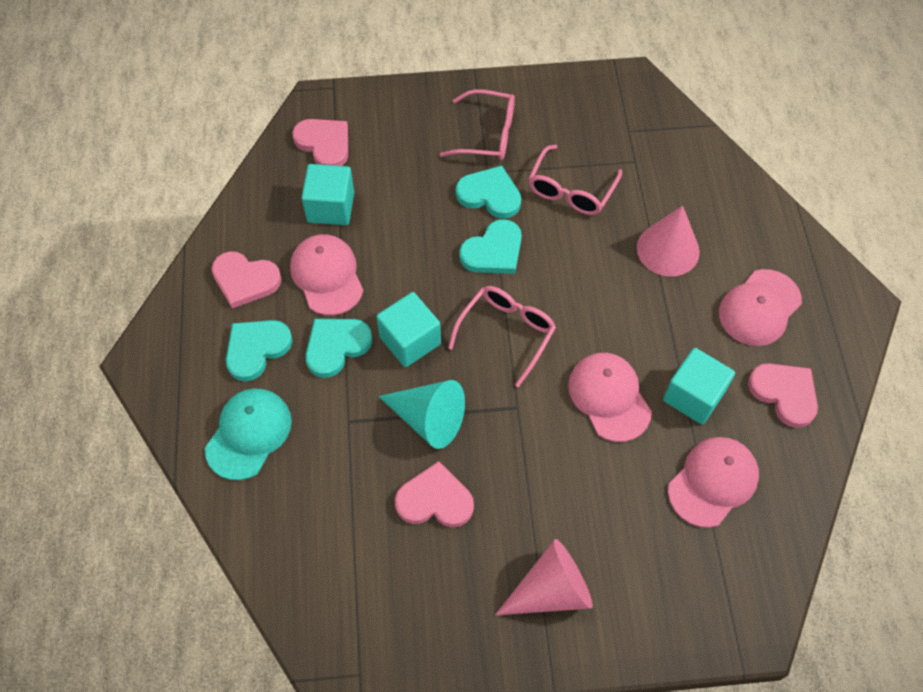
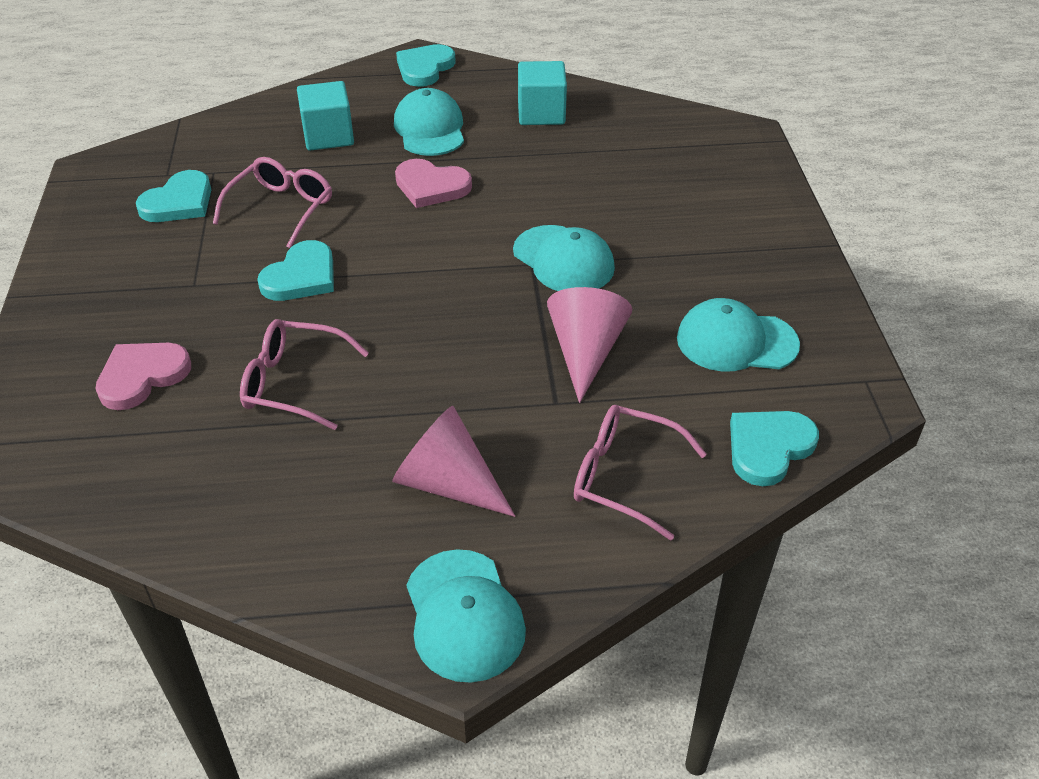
pink cap: 4 -> 0
pink heart: 4 -> 2
turquoise cap: 1 -> 4
turquoise cone: 1 -> 0
turquoise cube: 3 -> 2

